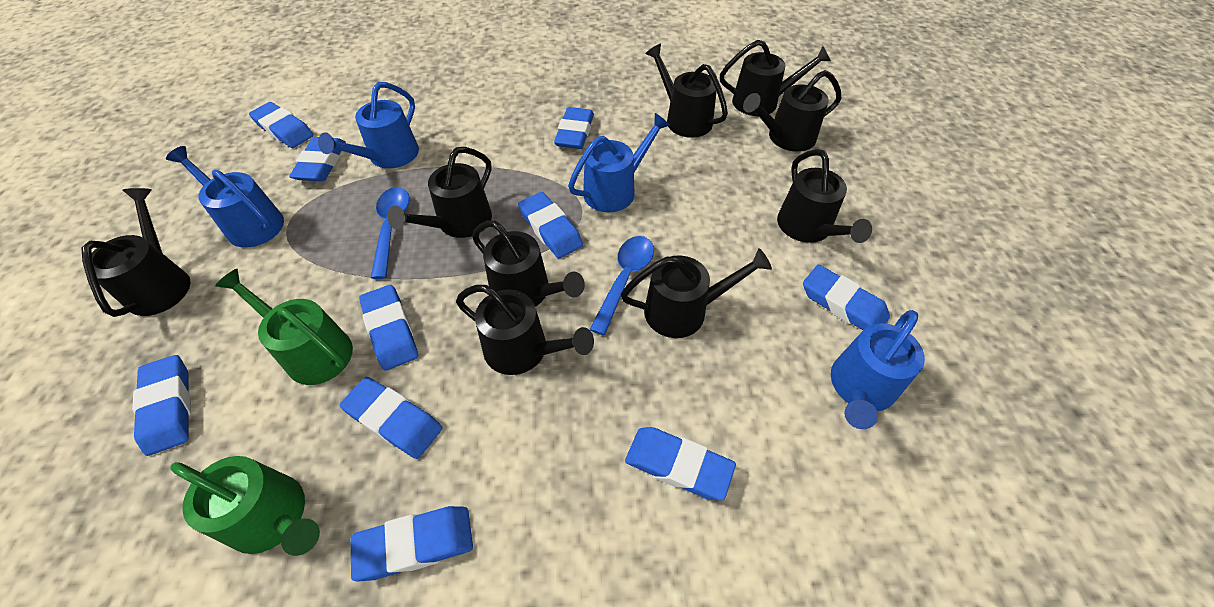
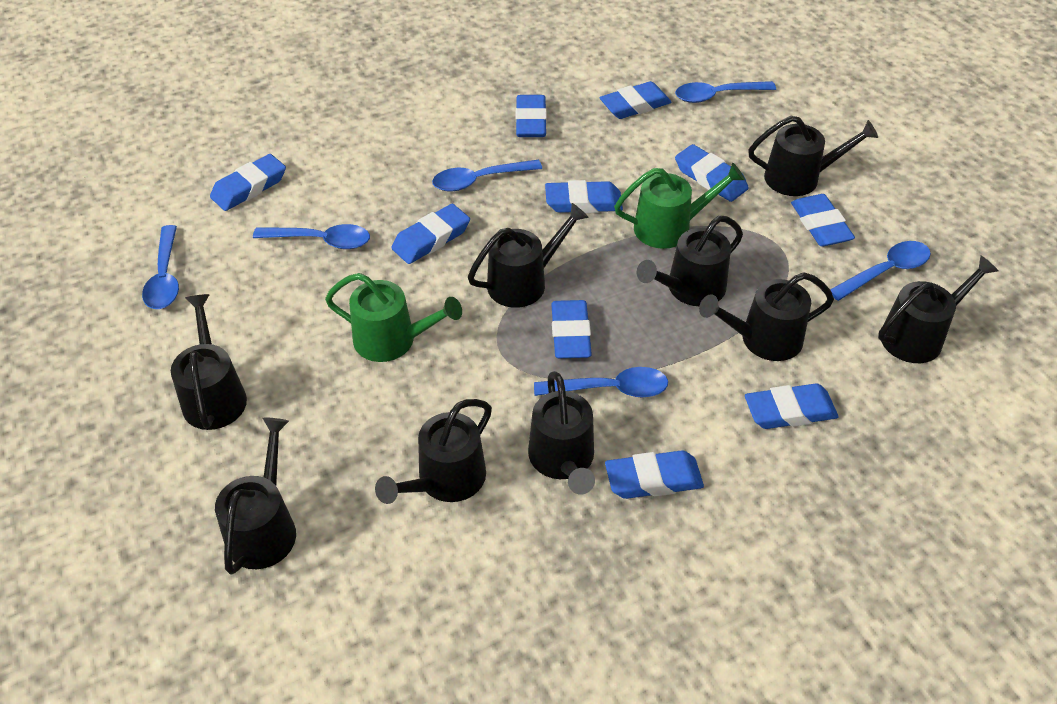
blue spoon: 2 -> 6
blue watering can: 4 -> 0

